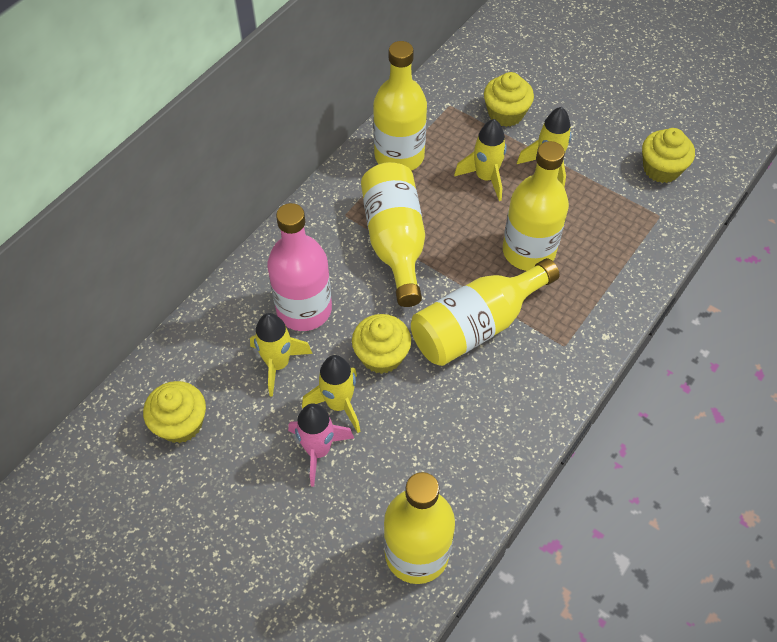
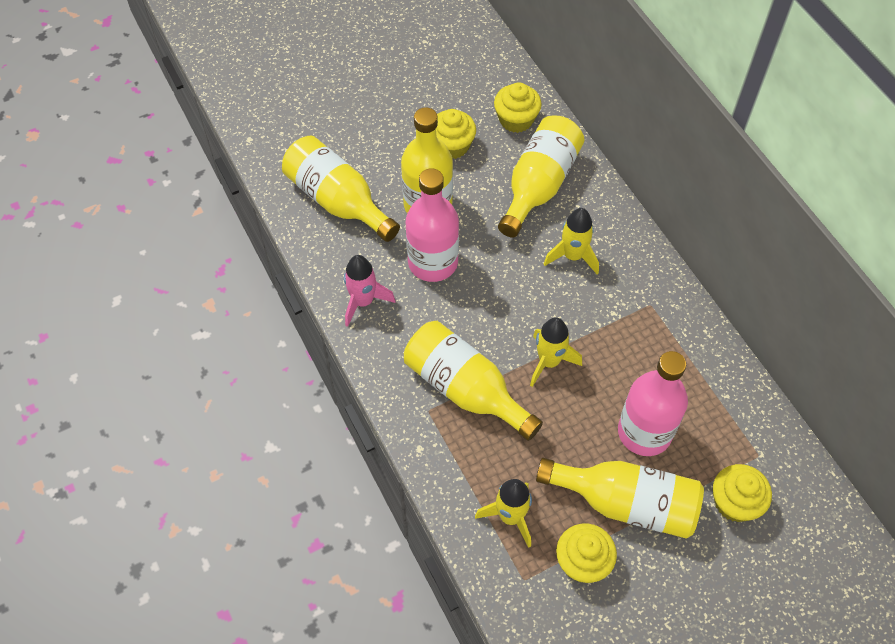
pink bottle: 1 -> 2
yellow rocket: 4 -> 3

